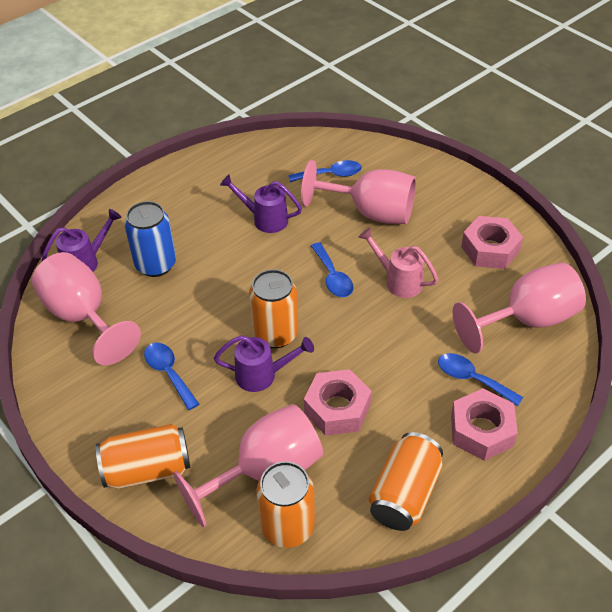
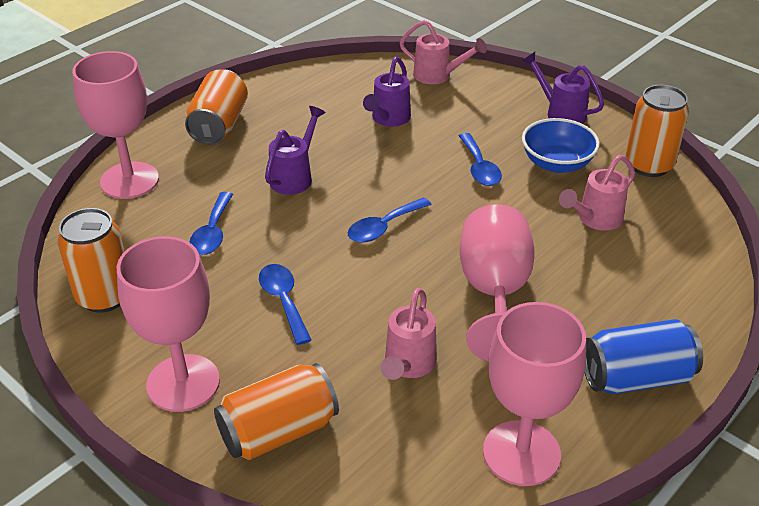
blue bowl: 0 -> 1
pink nut: 3 -> 0
pink watering can: 1 -> 3

